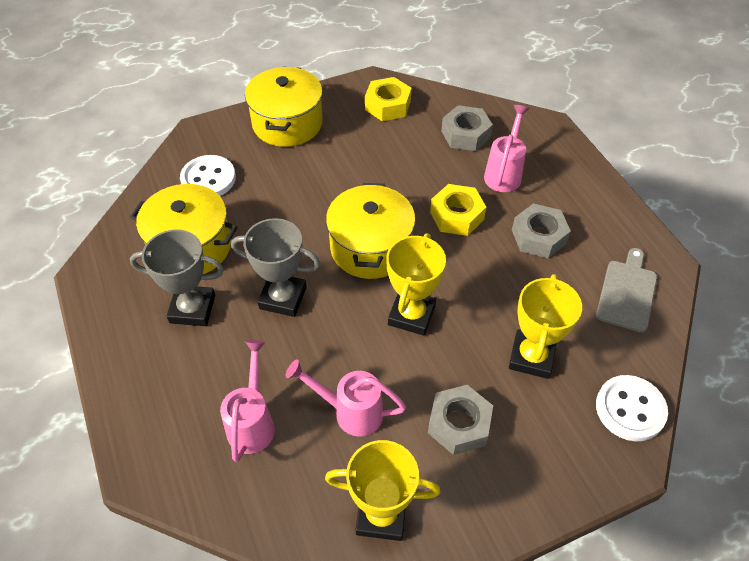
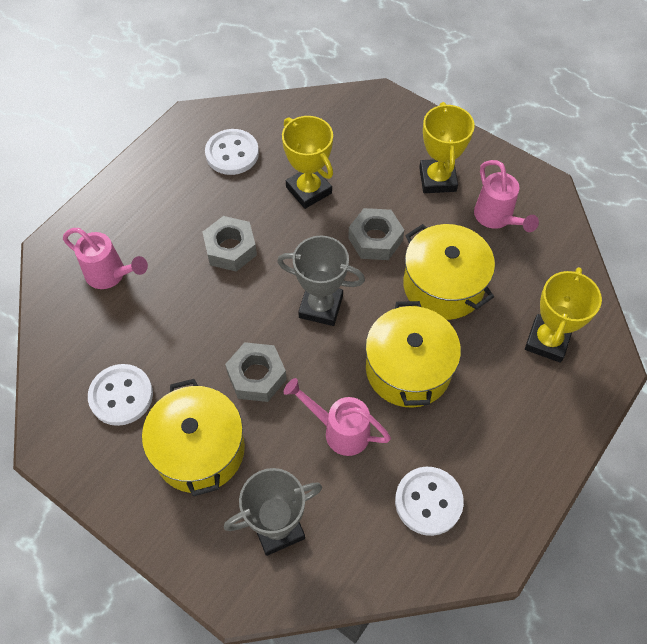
grey cutting board: 1 -> 0
white button: 2 -> 3
yellow nut: 2 -> 0

